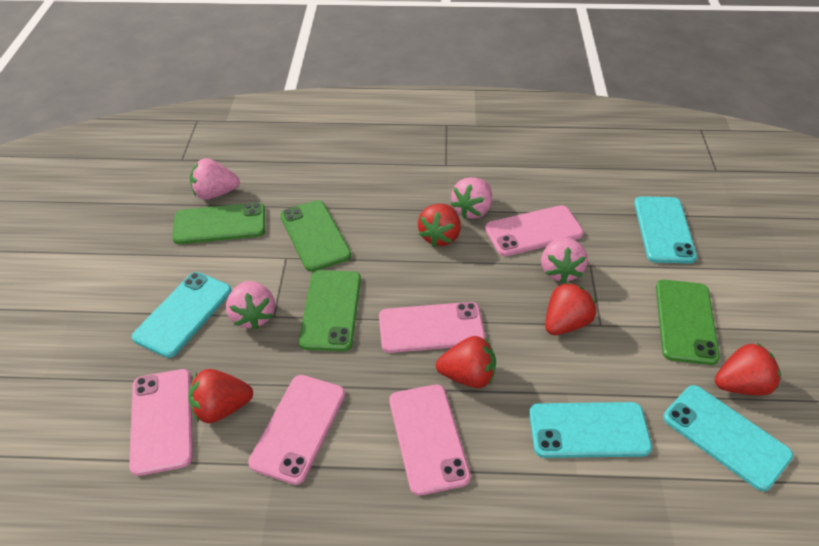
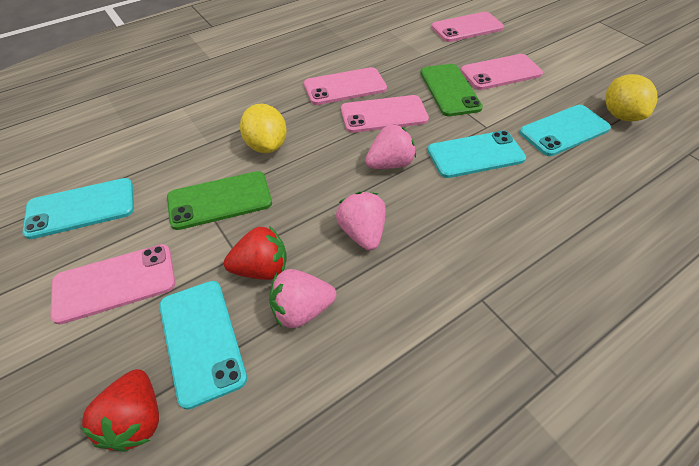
green phone: 4 -> 2
pink strawberry: 4 -> 3
red strawberry: 5 -> 2
yellow lemon: 0 -> 2

